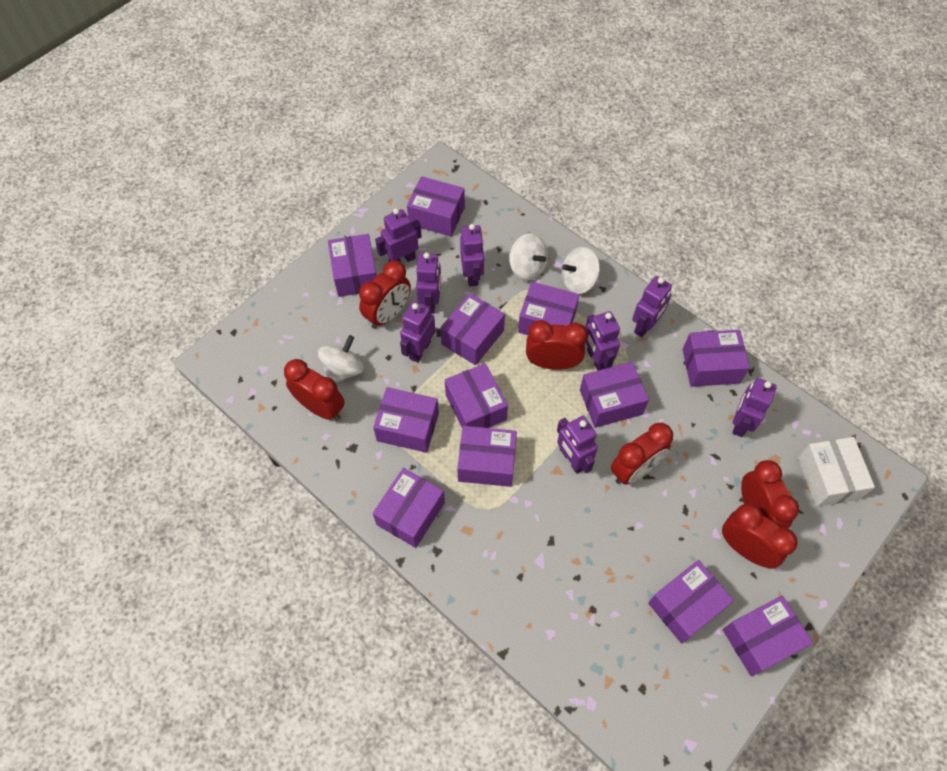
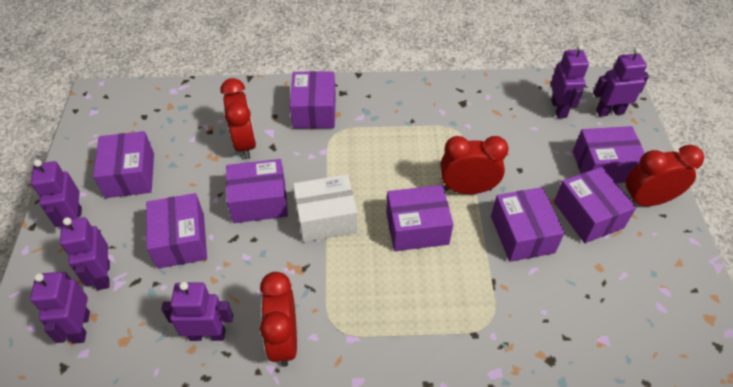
purple box: 12 -> 8
purple robot: 8 -> 6
red clock: 6 -> 4
white spinning top: 3 -> 0

